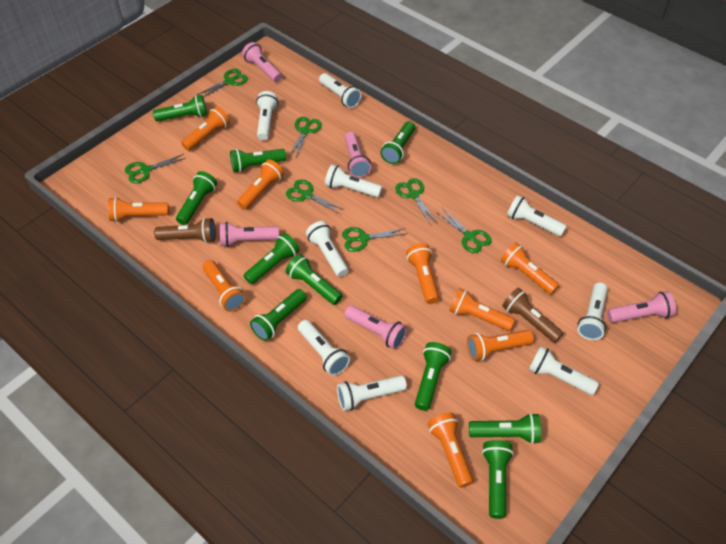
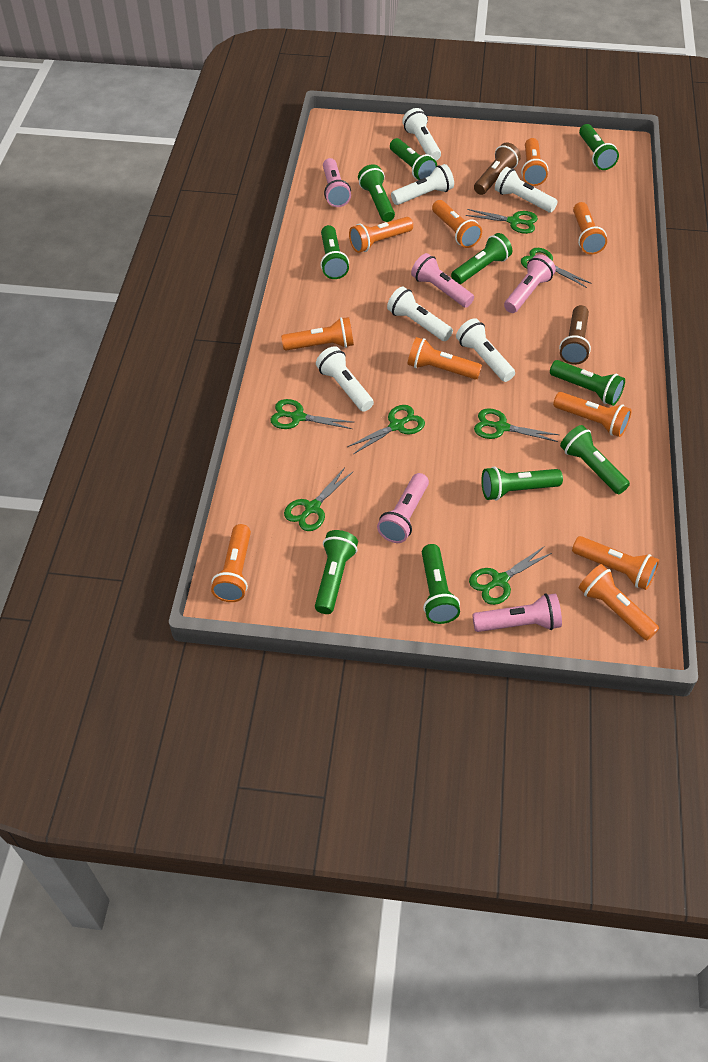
orange flashlight: 9 -> 10
white flashlight: 9 -> 6

